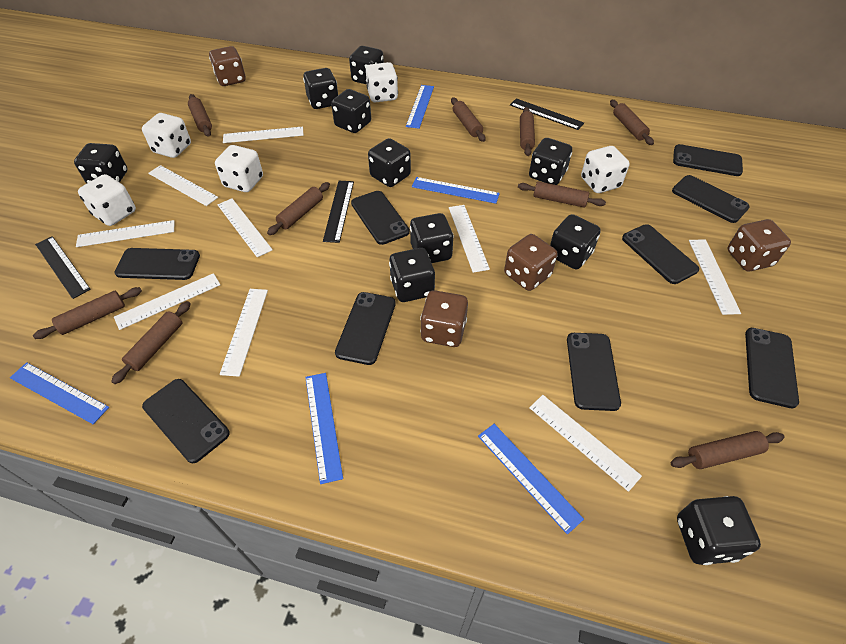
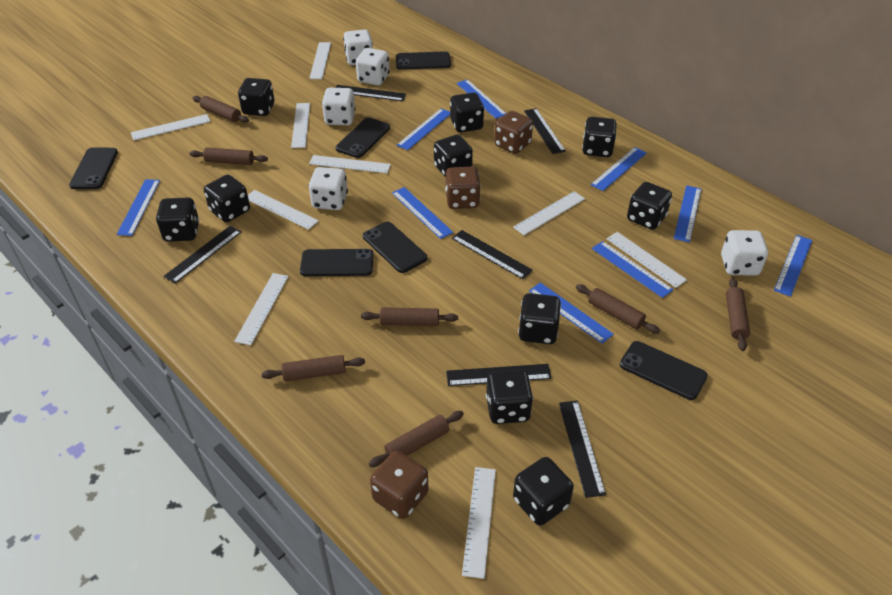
black phone: 9 -> 6
black ruler: 3 -> 6
blue ruler: 5 -> 9
brown dice: 4 -> 3
brown rolling pin: 9 -> 7

